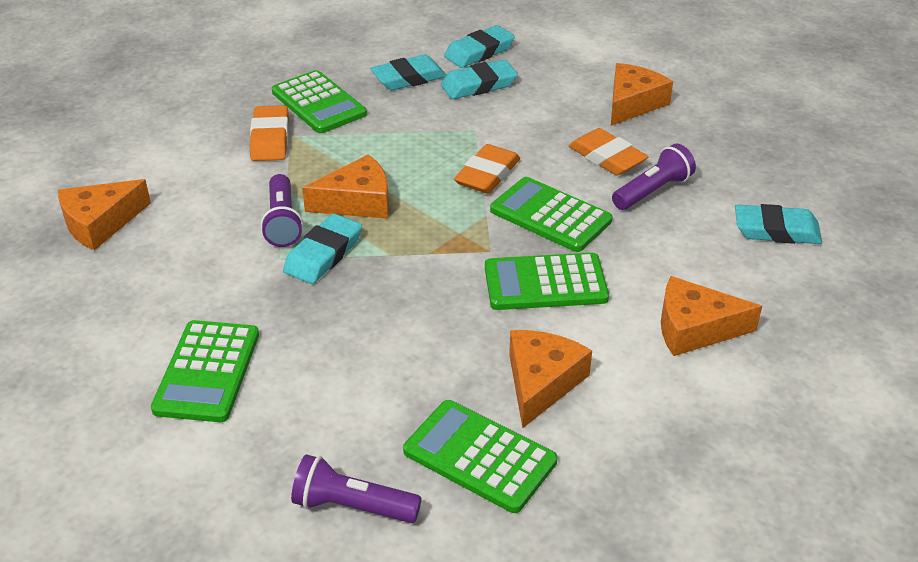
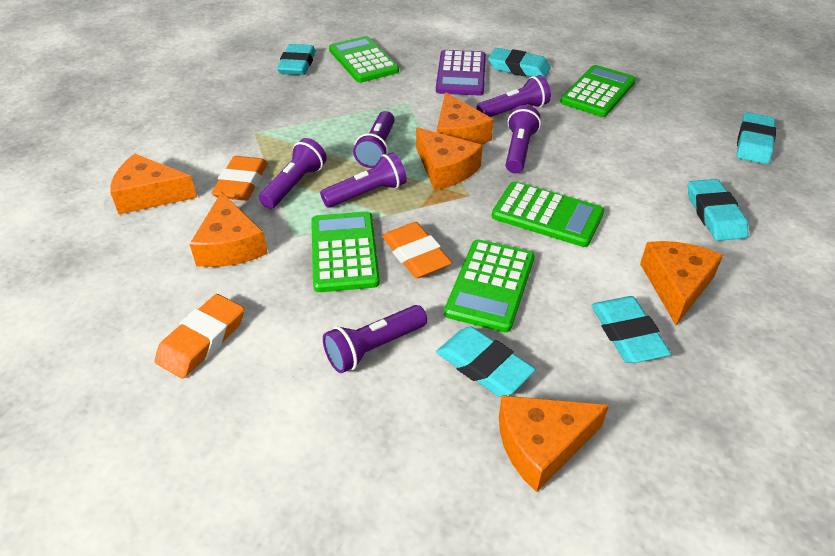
orange cheese: 5 -> 6
purple calculator: 0 -> 1
purple flashlight: 3 -> 6
turquoise eraser: 5 -> 6

